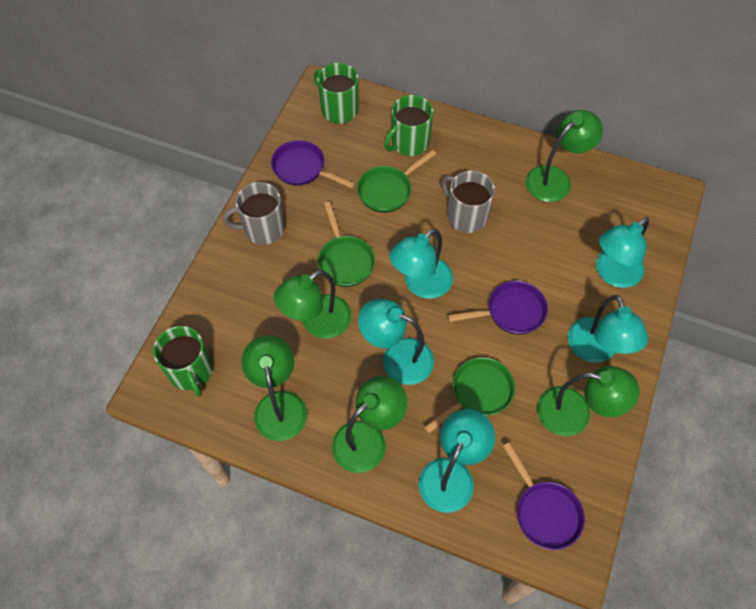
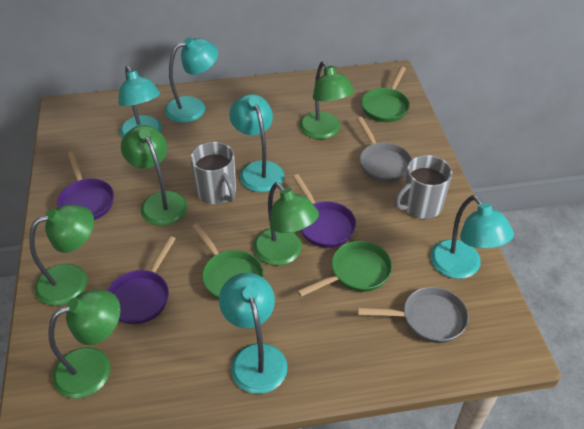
green mug: 3 -> 0
grey pan: 0 -> 2

